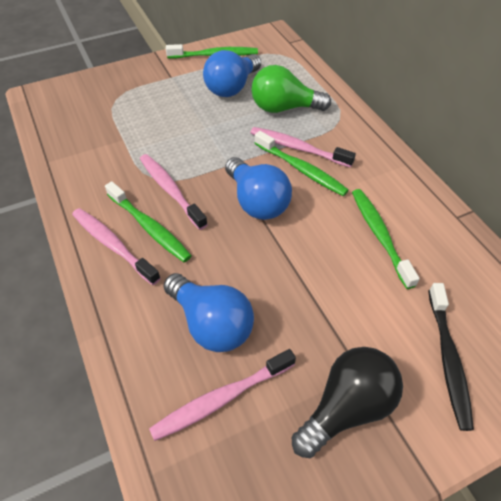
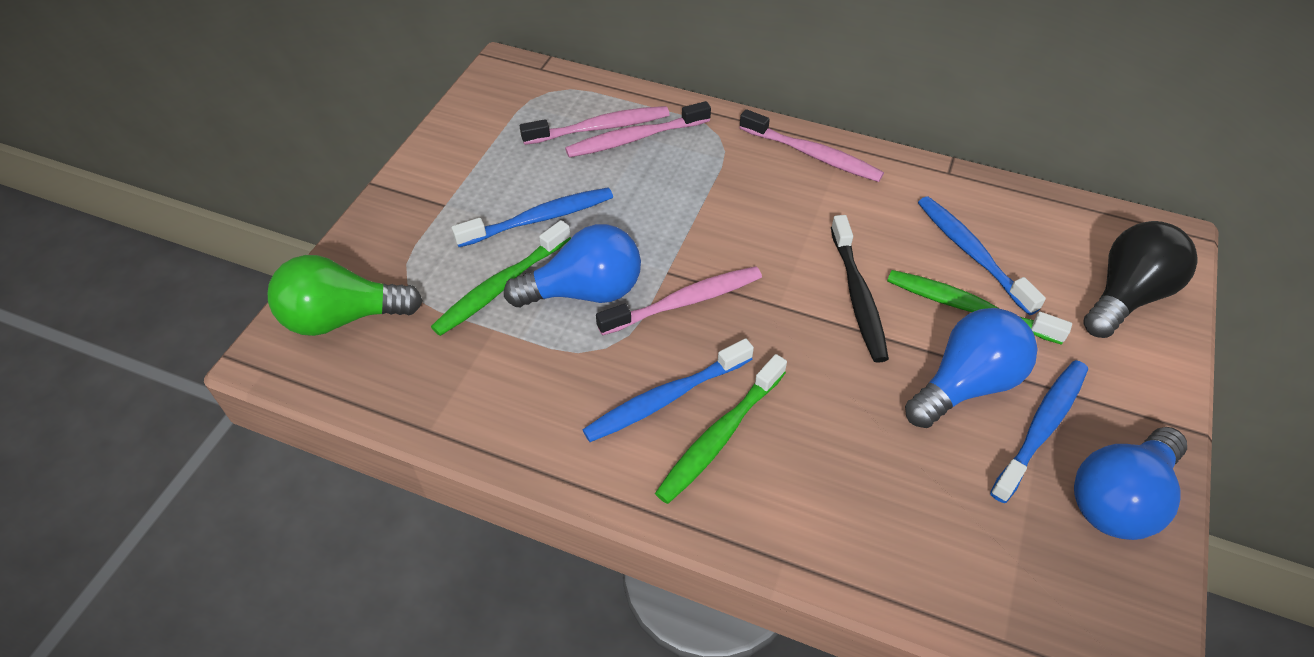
blue toothbrush: 0 -> 4
green toothbrush: 4 -> 3

